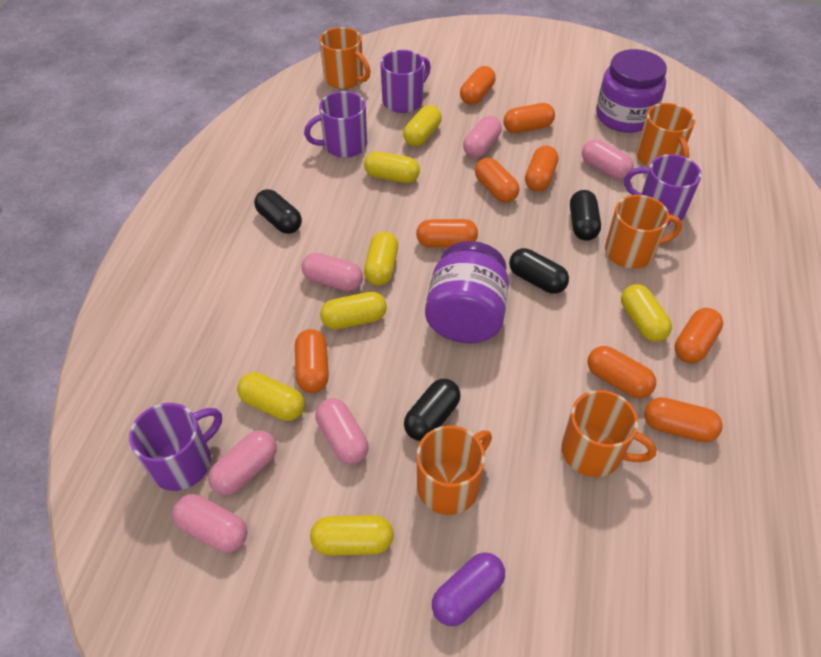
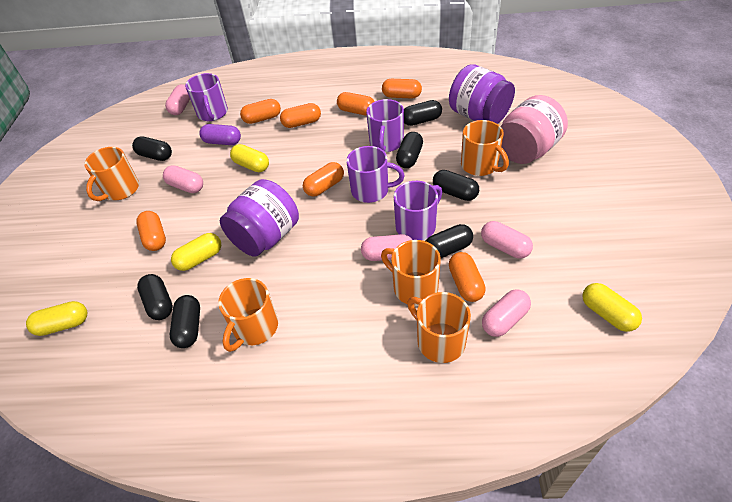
black capsule: 4 -> 7
orange capsule: 9 -> 7
pink capsule: 6 -> 5
pink jar: 0 -> 1
yellow capsule: 7 -> 4

